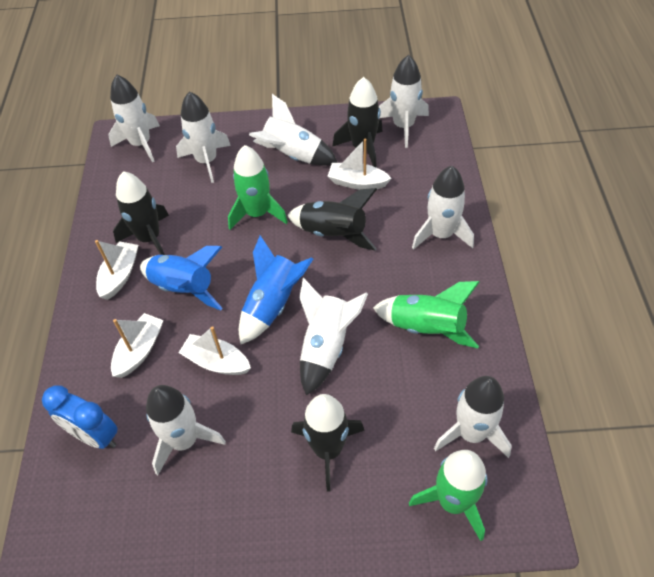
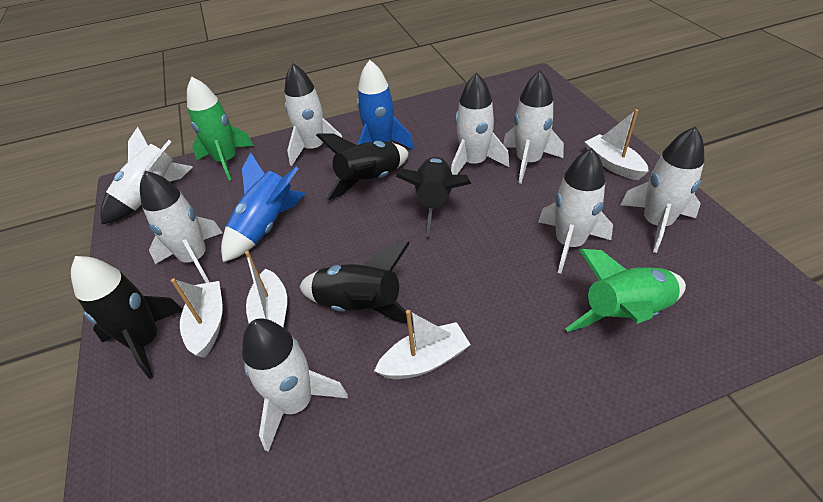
blue clock: 1 -> 0
green rocket: 3 -> 2

